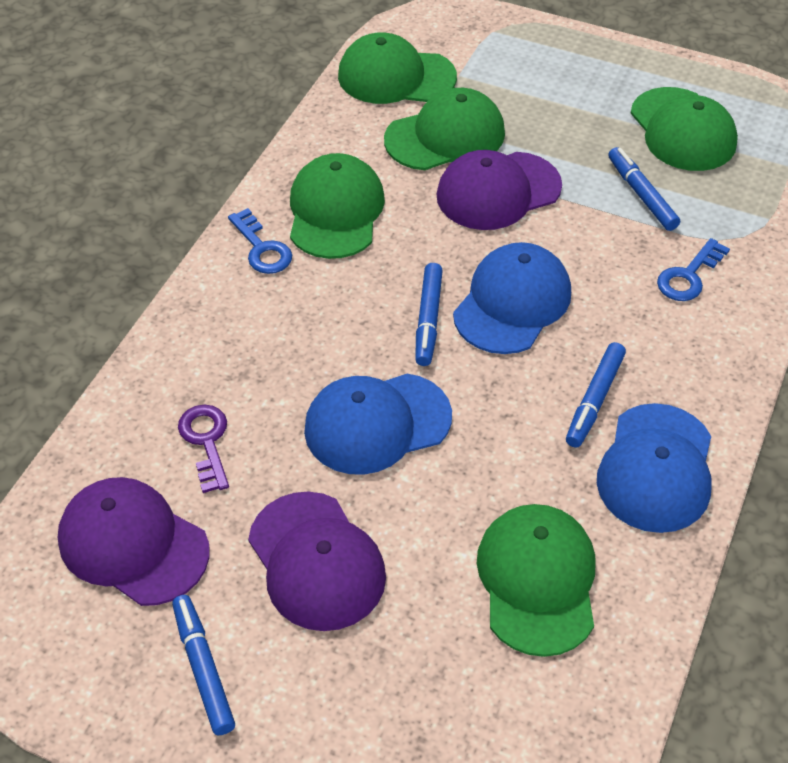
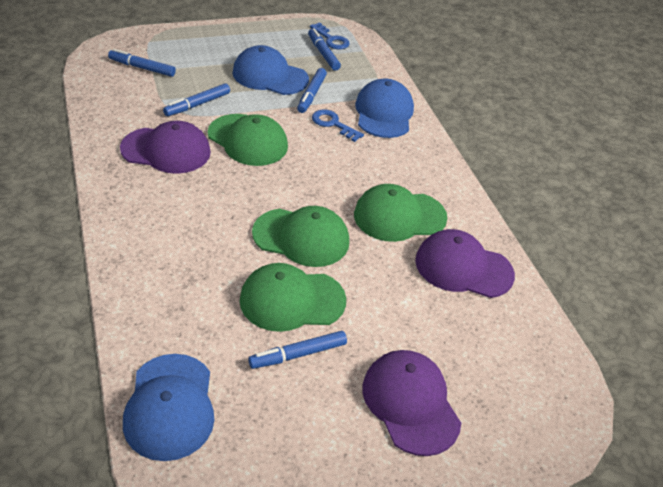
blue marker: 4 -> 5
green cap: 5 -> 4
purple key: 1 -> 0

